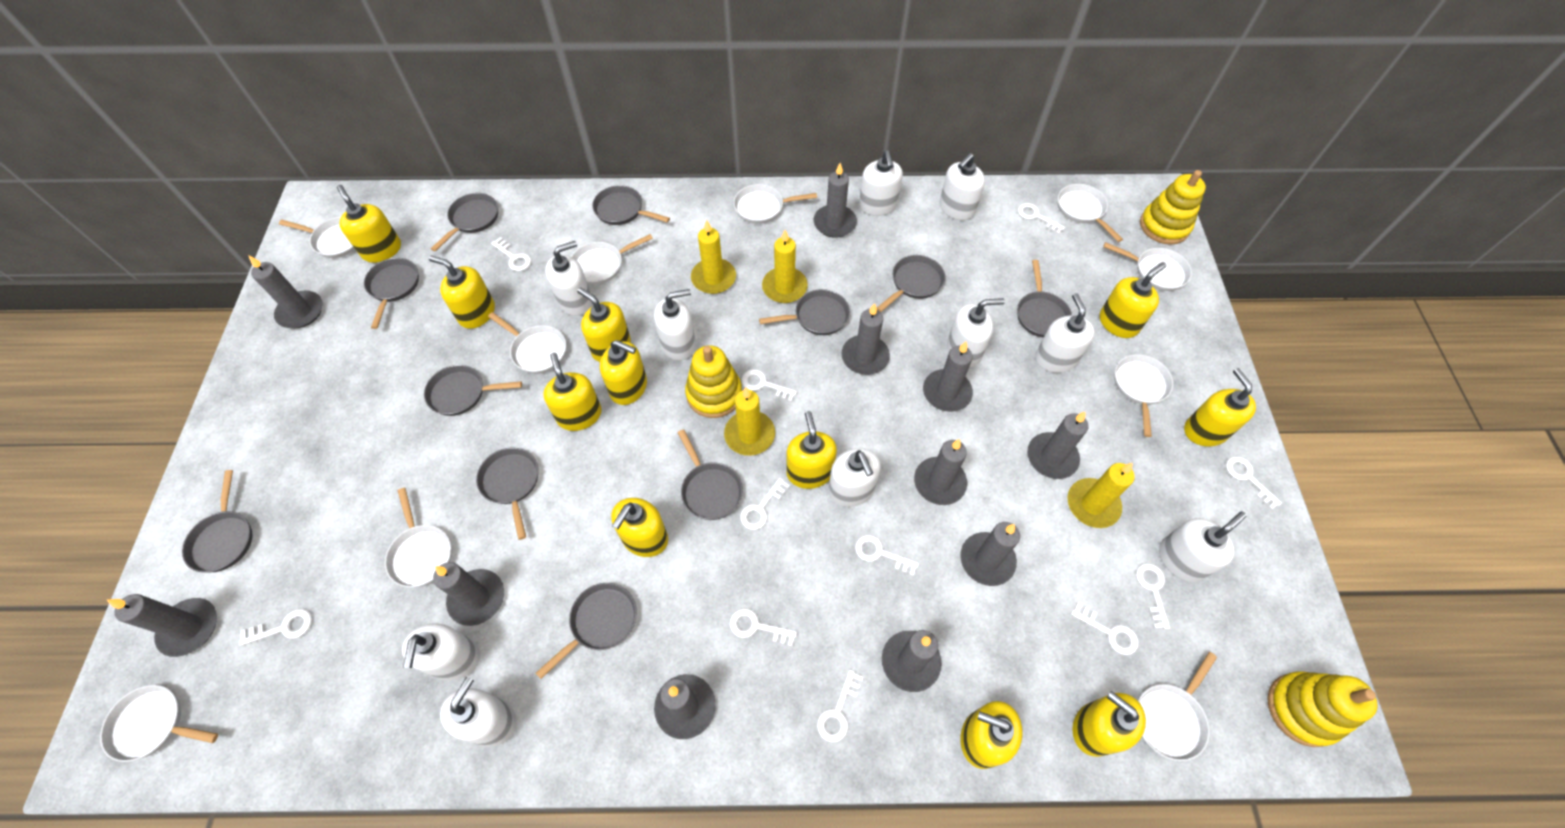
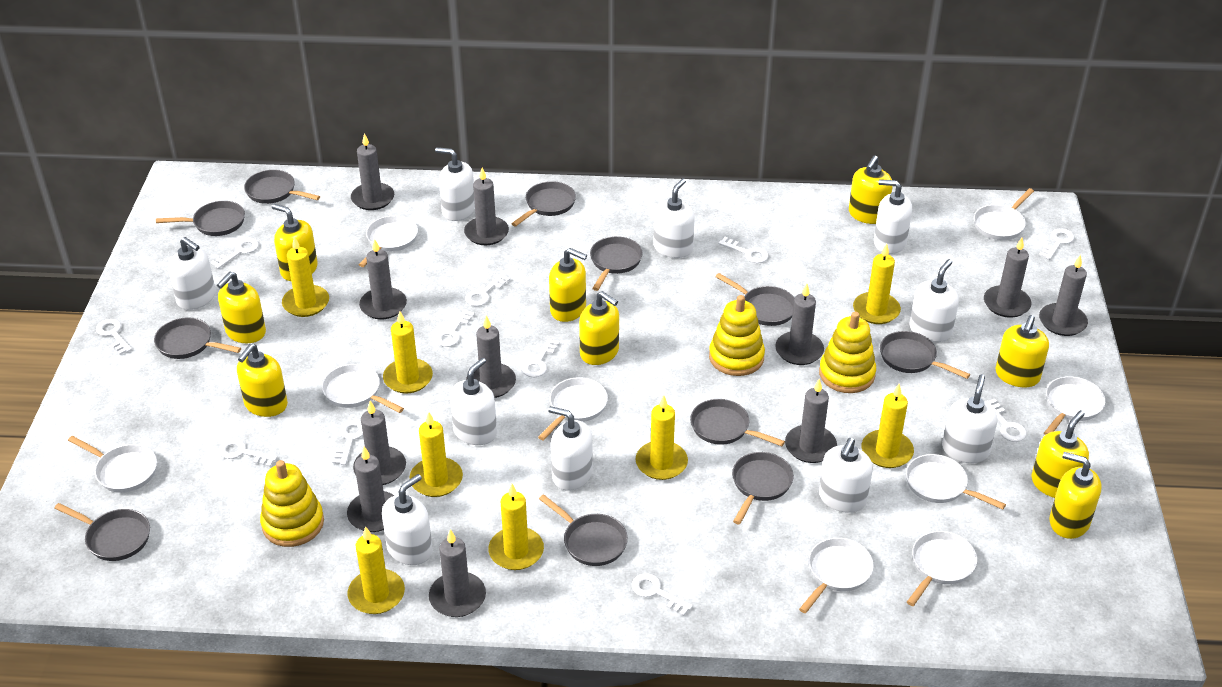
white pan: 10 -> 9
yellow candle: 4 -> 8
yellow soap dispenser: 11 -> 9

